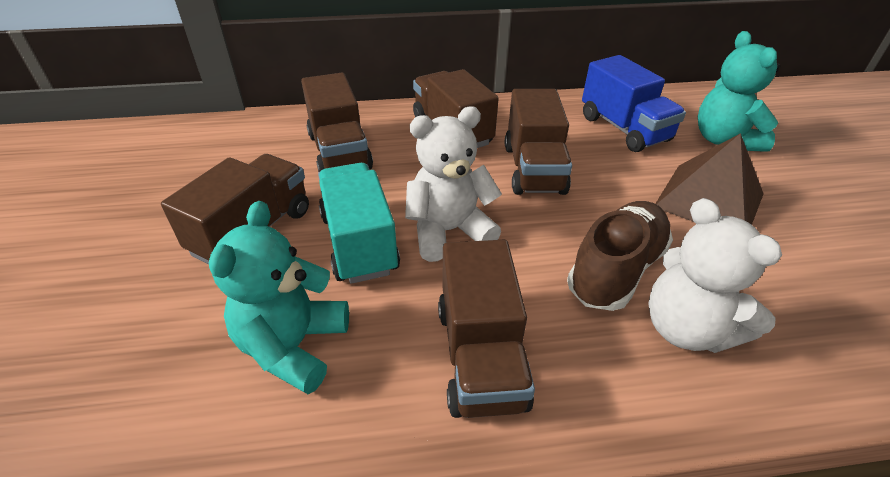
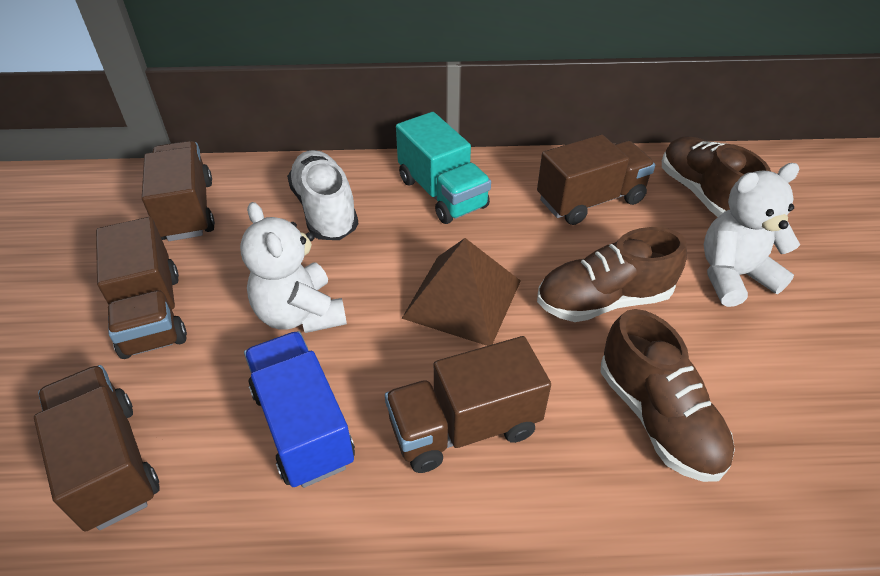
brown shoe: 1 -> 3
turquoise teddy bear: 2 -> 0
white shoe: 0 -> 1

